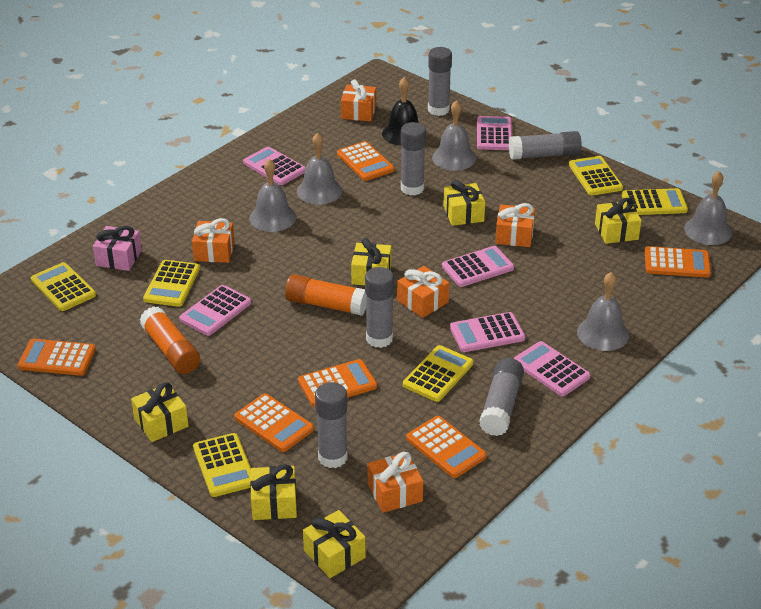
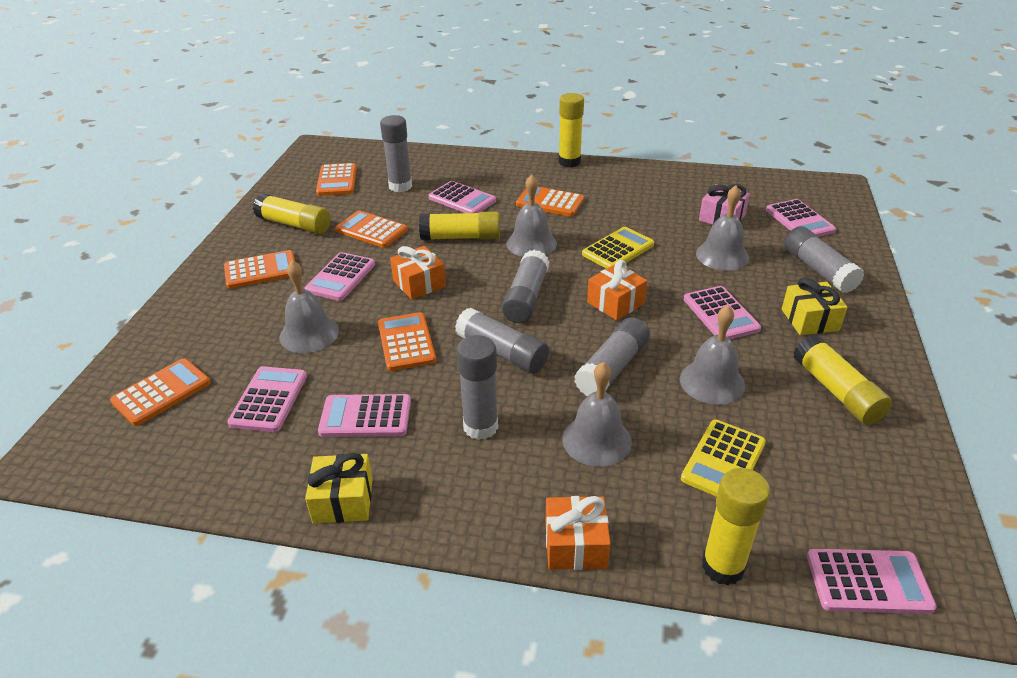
black bell: 1 -> 0
orange gift: 5 -> 3
orange glue stick: 2 -> 0
pink calculator: 6 -> 7
yellow calculator: 6 -> 2
yellow gift: 6 -> 2
yellow glue stick: 0 -> 5

